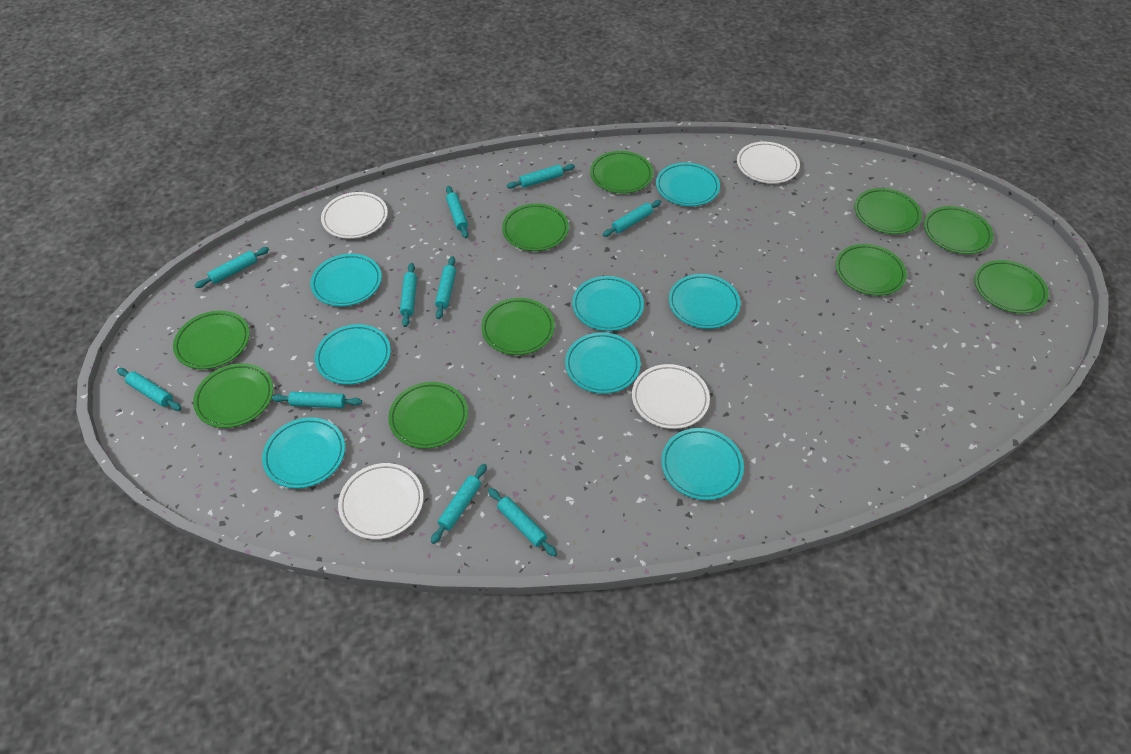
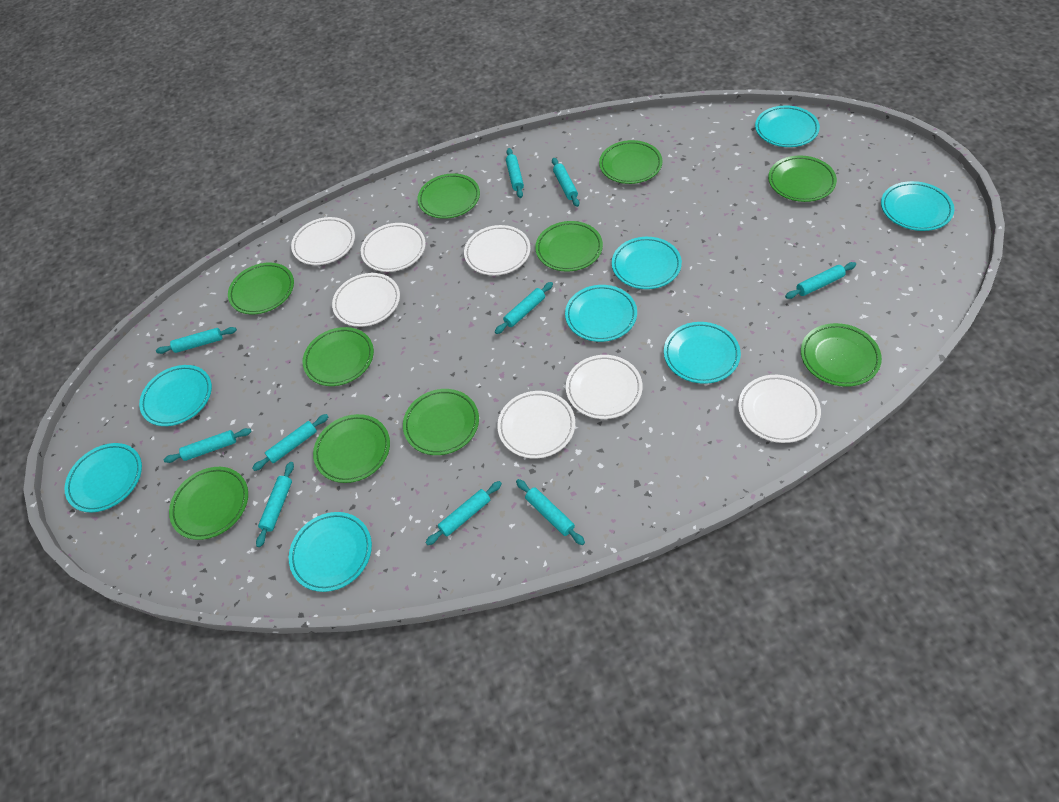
white plate: 4 -> 7

